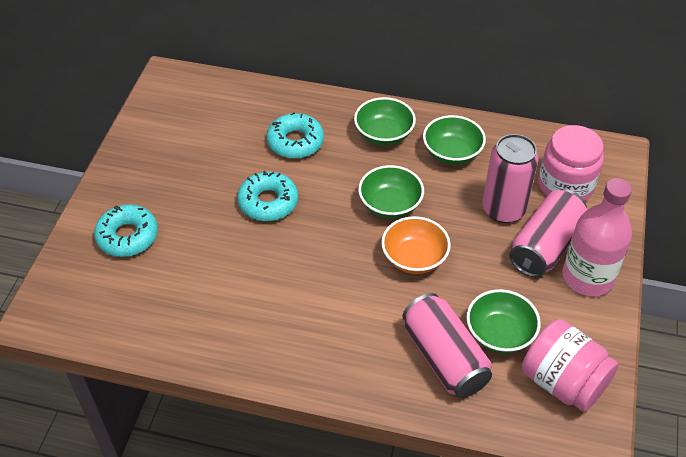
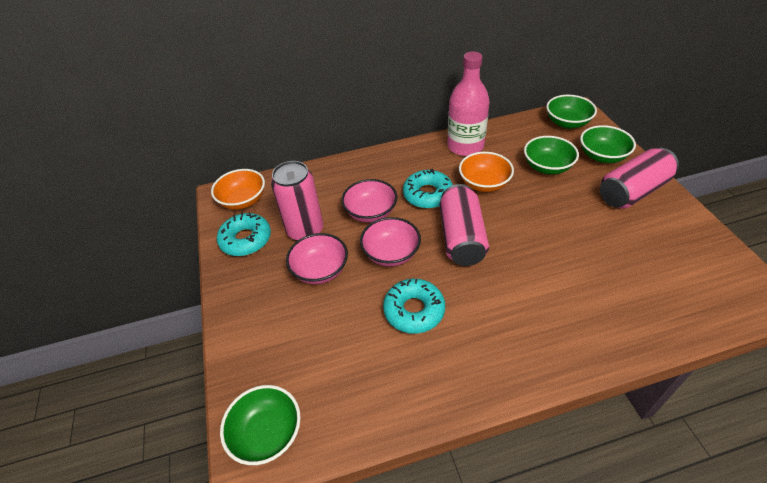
orange bowl: 1 -> 2
pink bowl: 0 -> 3
pink jar: 2 -> 0

